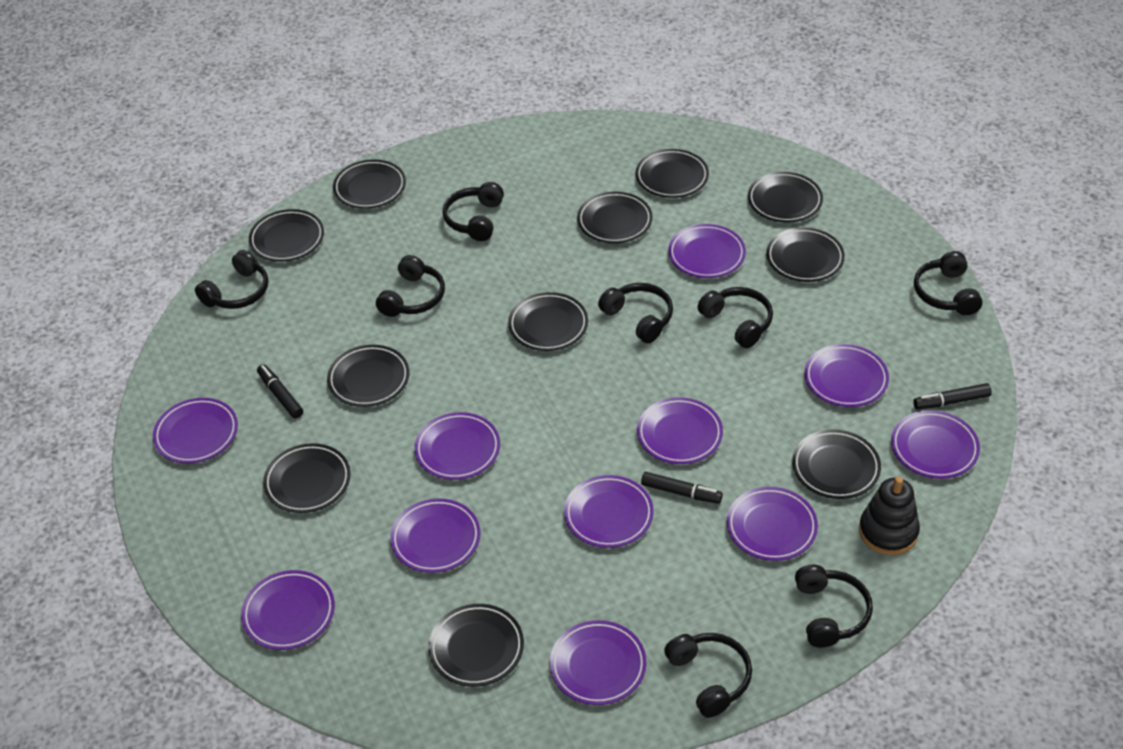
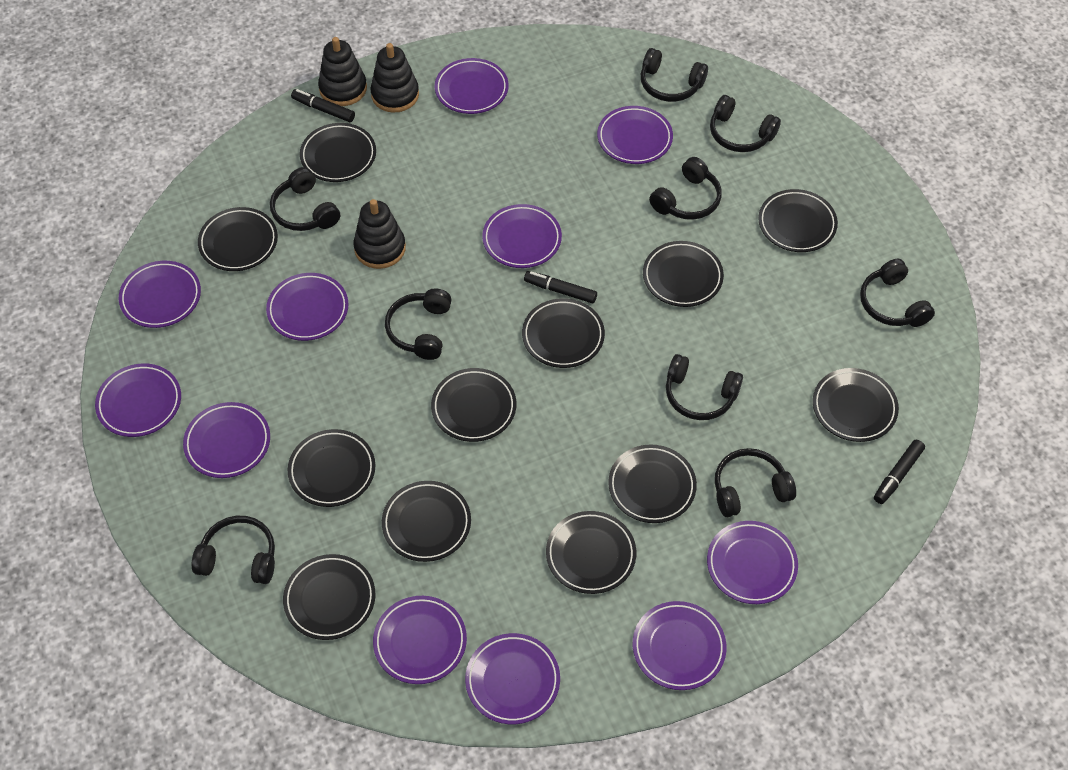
black headphones: 8 -> 9
black plate: 11 -> 12
black stacking toy: 1 -> 3

